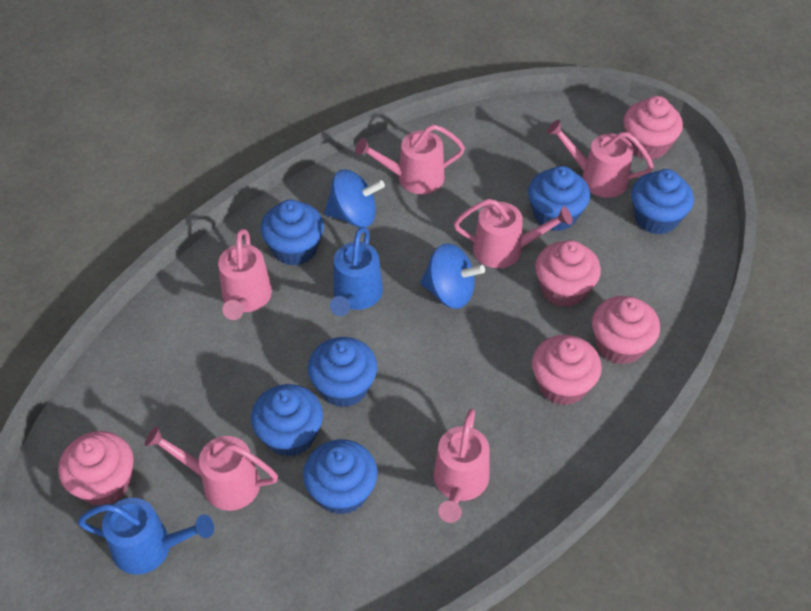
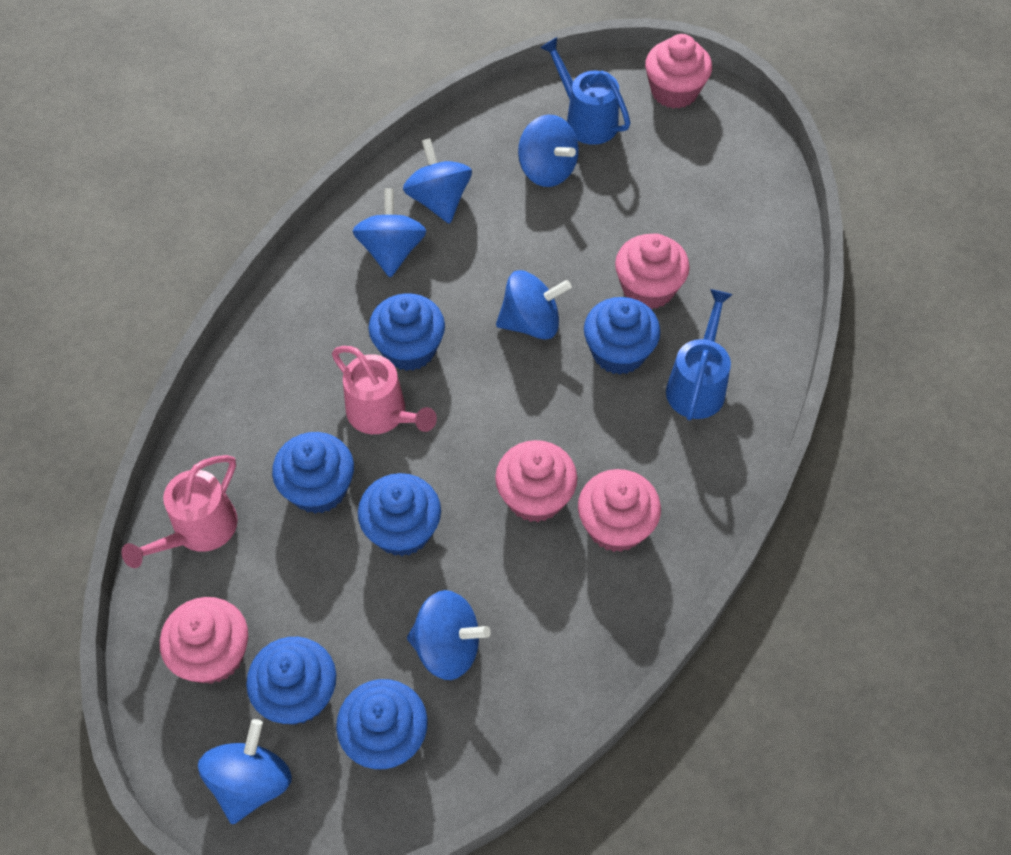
blue spinning top: 2 -> 6
pink watering can: 6 -> 2

